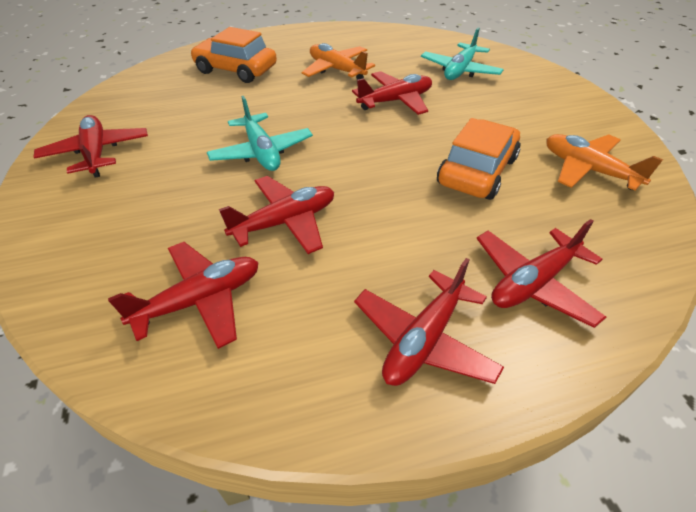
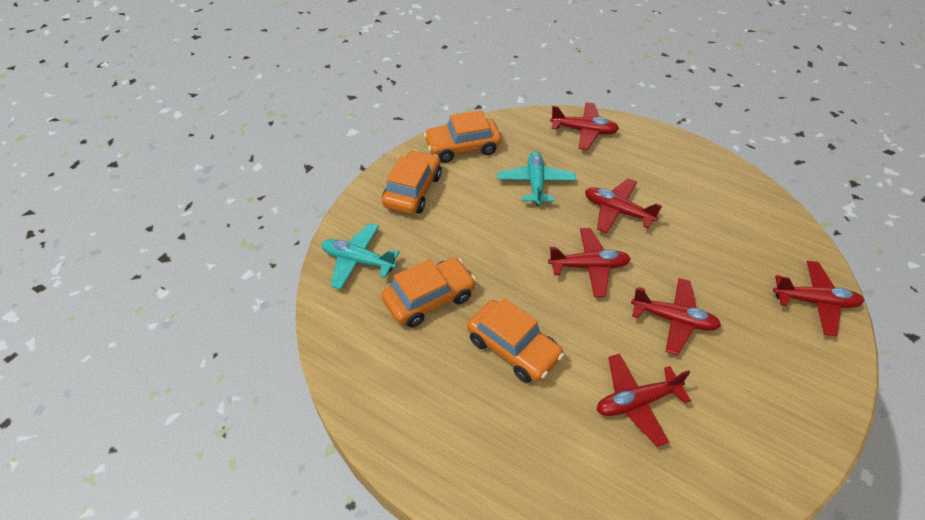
orange car: 2 -> 4
orange plane: 2 -> 0

